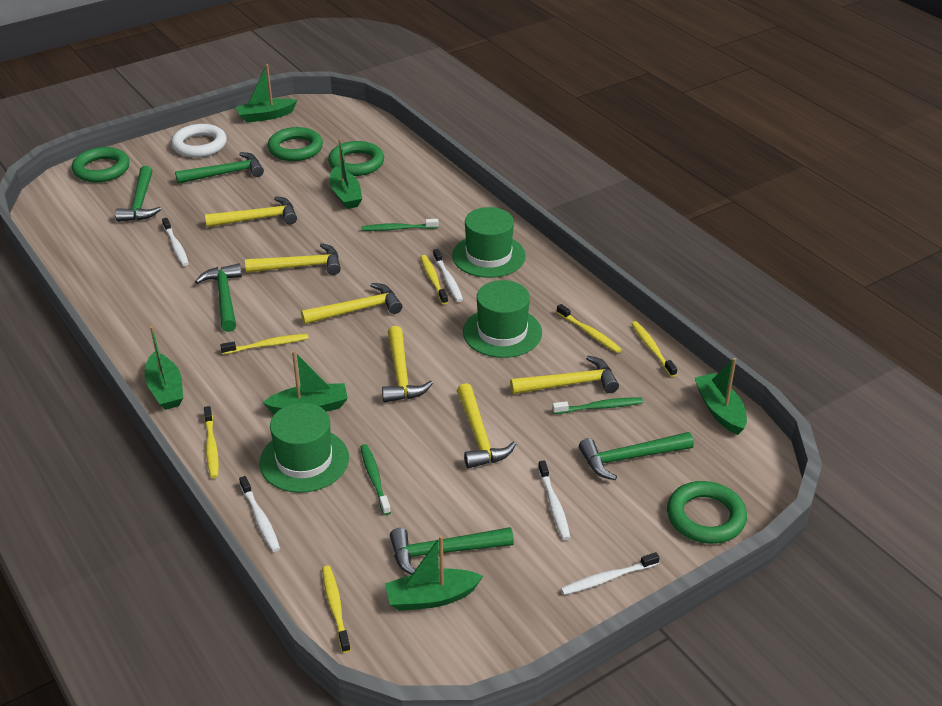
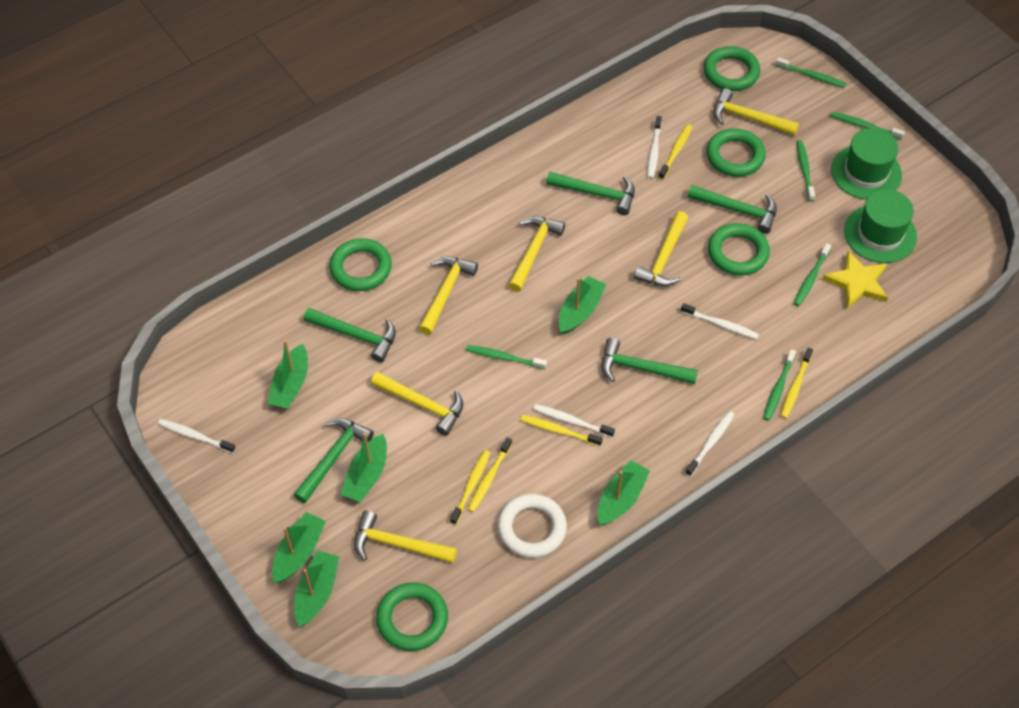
green hat: 3 -> 2
green ring: 4 -> 5
green toothbrush: 3 -> 6
yellow star: 0 -> 1
yellow toothbrush: 6 -> 5

